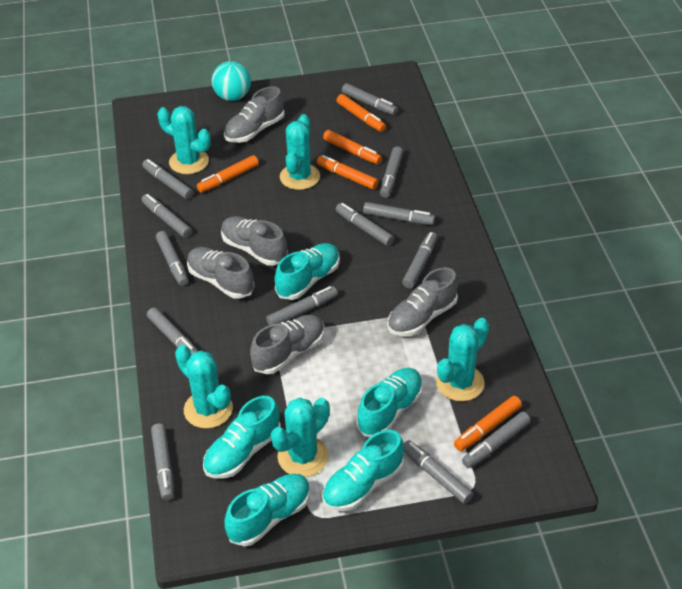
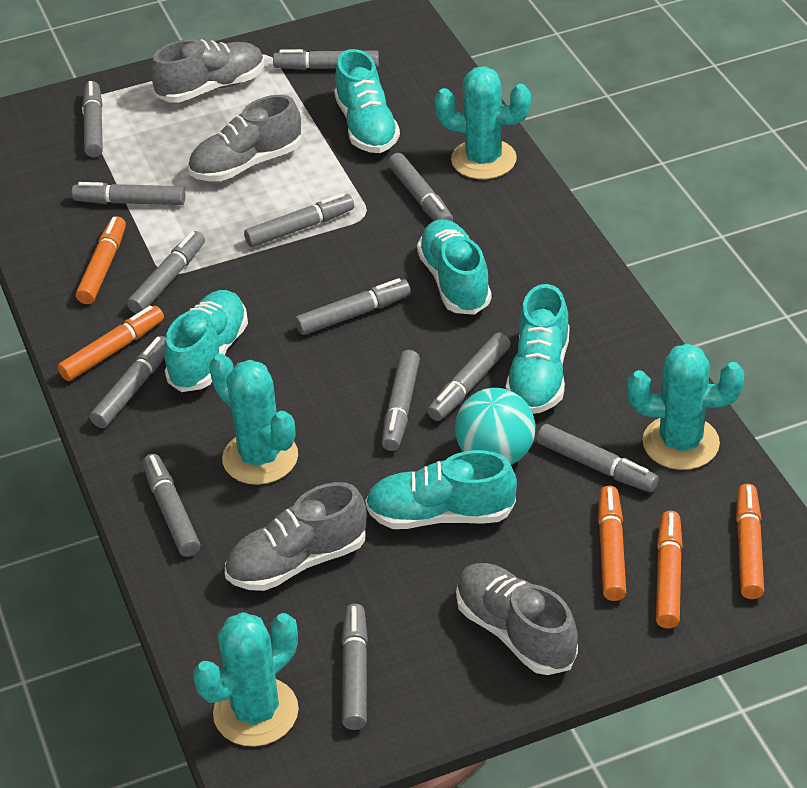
grey shoe: 5 -> 4
turquoise cactus: 5 -> 4

